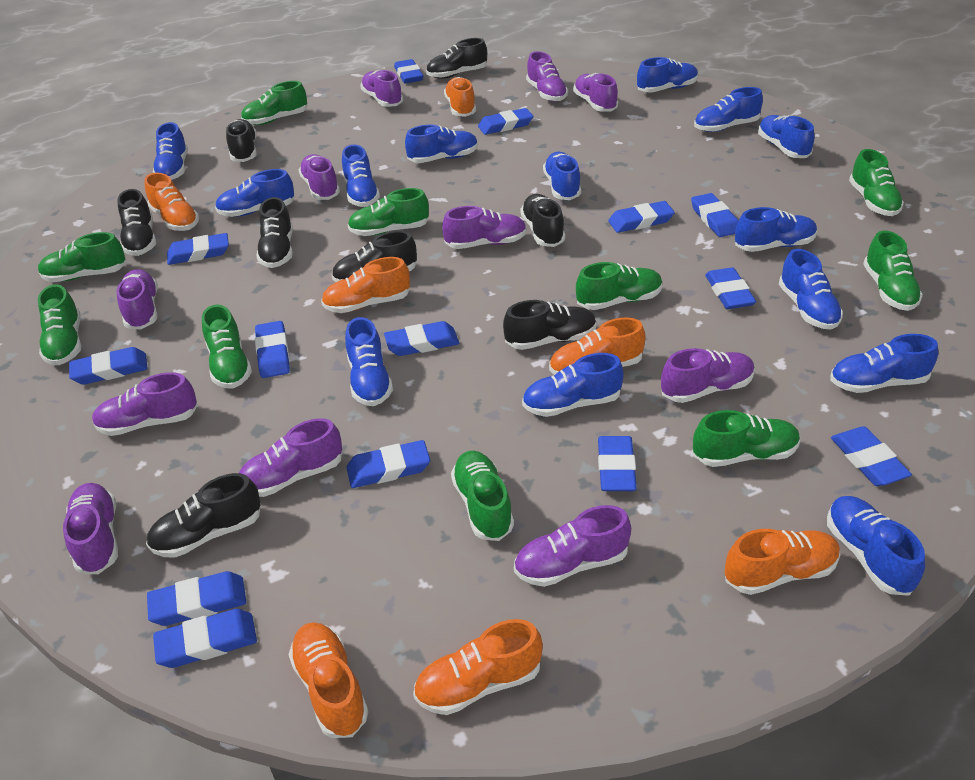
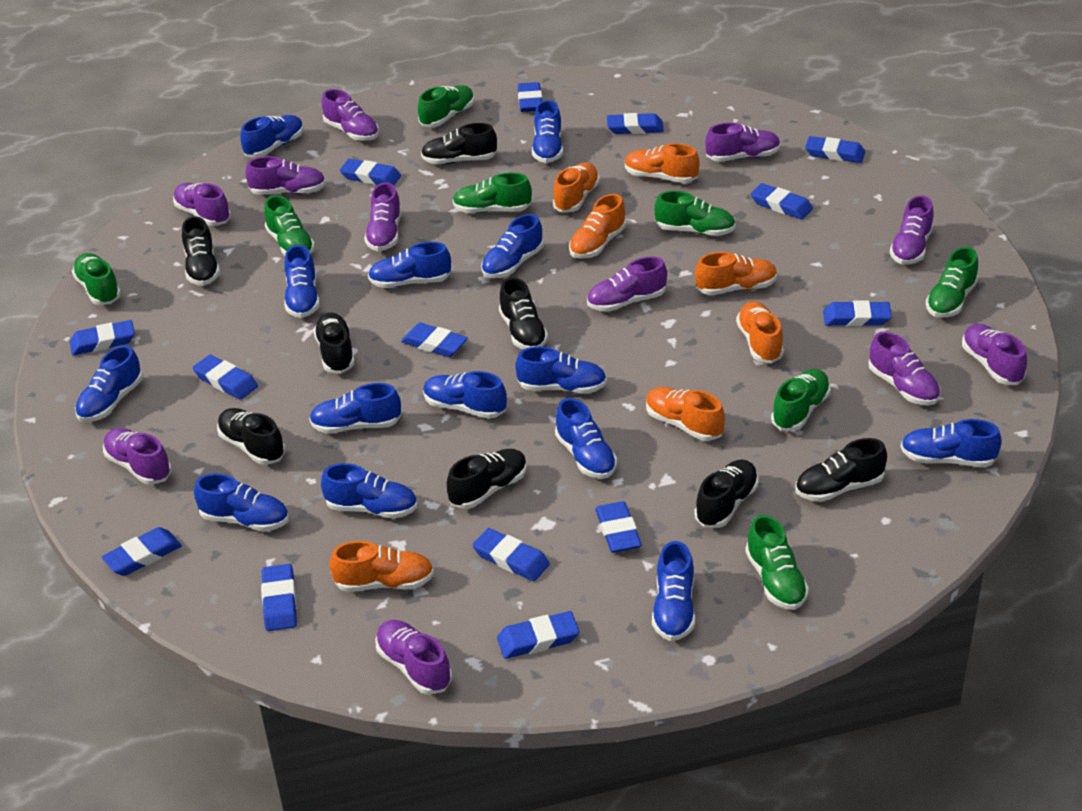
green shoe: 10 -> 8

